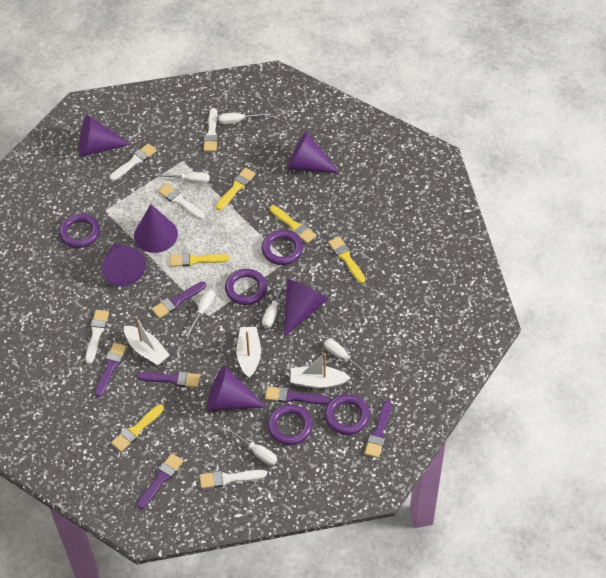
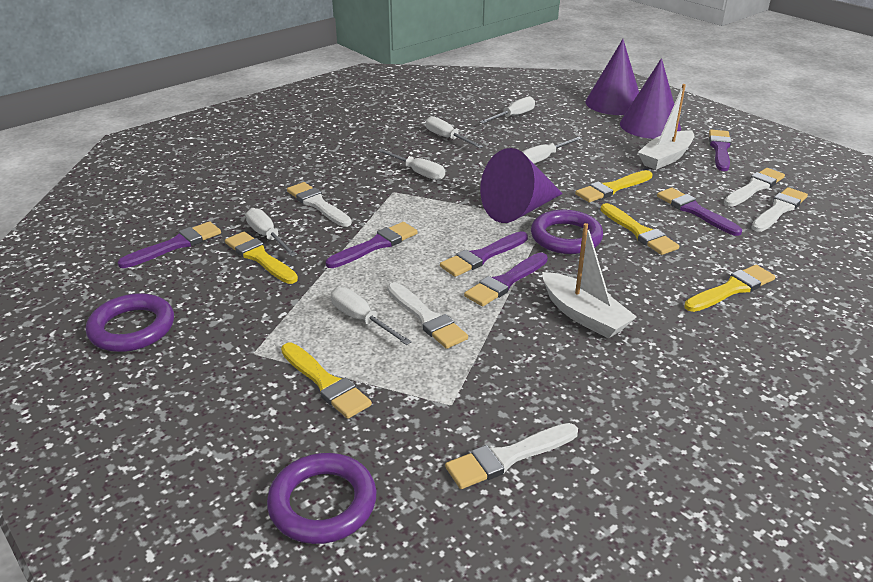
purple cone: 6 -> 3
purple ring: 5 -> 3
white boat: 3 -> 2

